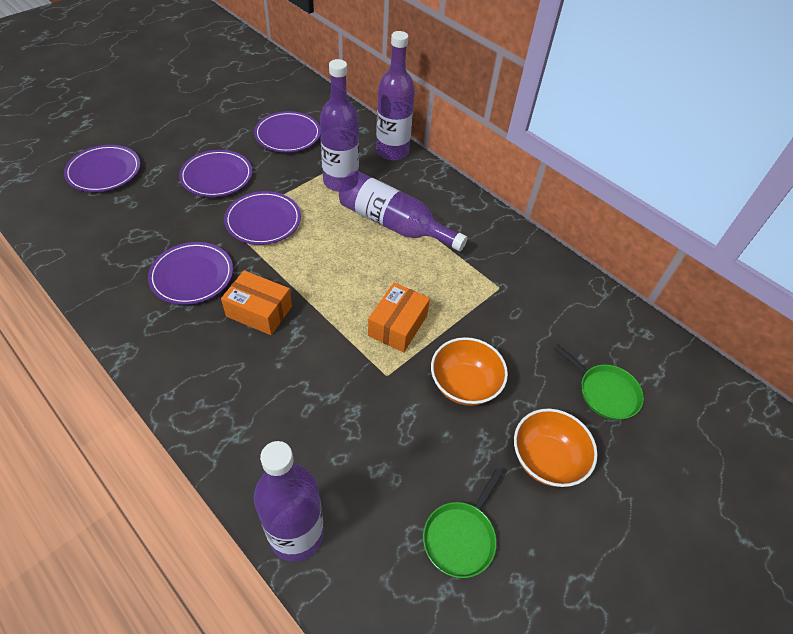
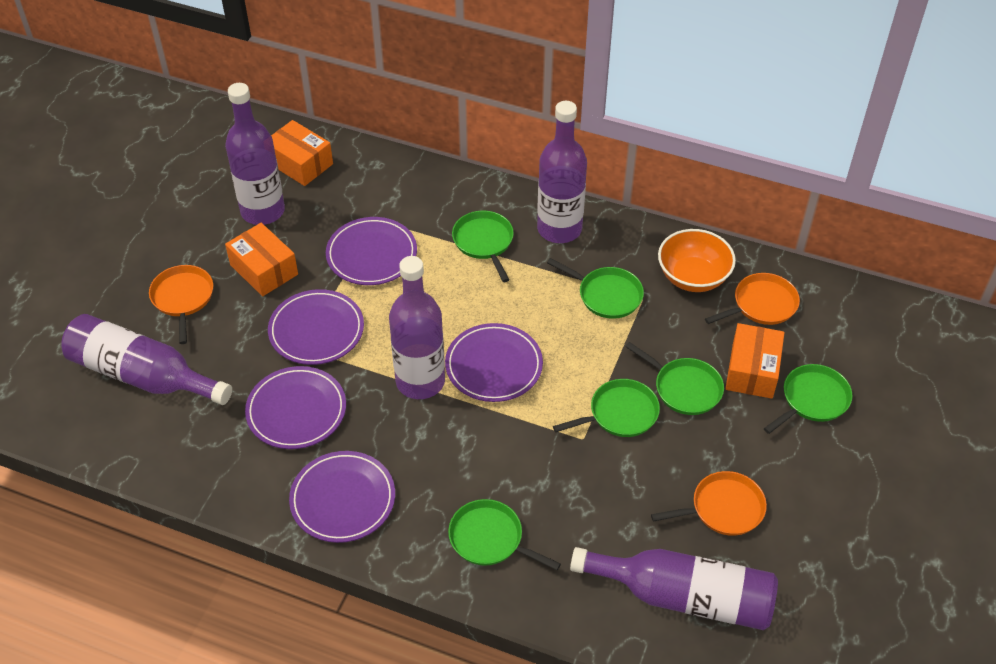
green pan: 2 -> 6
orange bowl: 2 -> 1
orange box: 2 -> 3
orange pan: 0 -> 3
purple bottle: 4 -> 5

